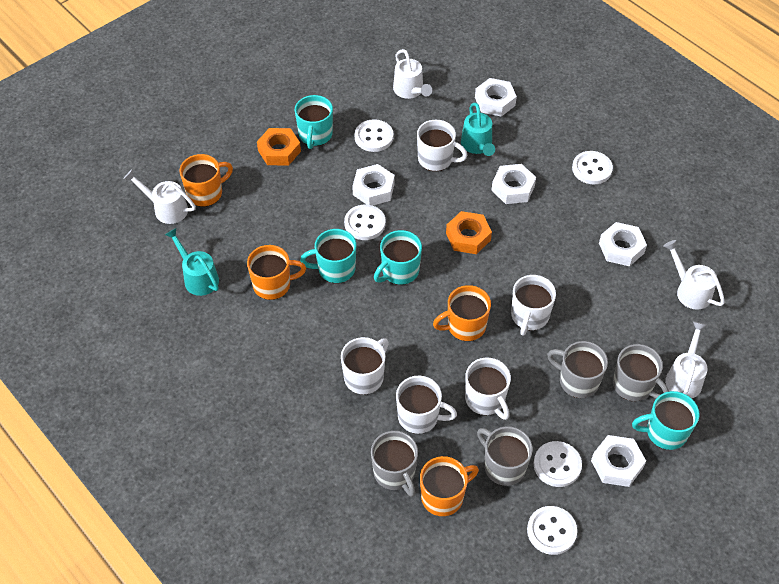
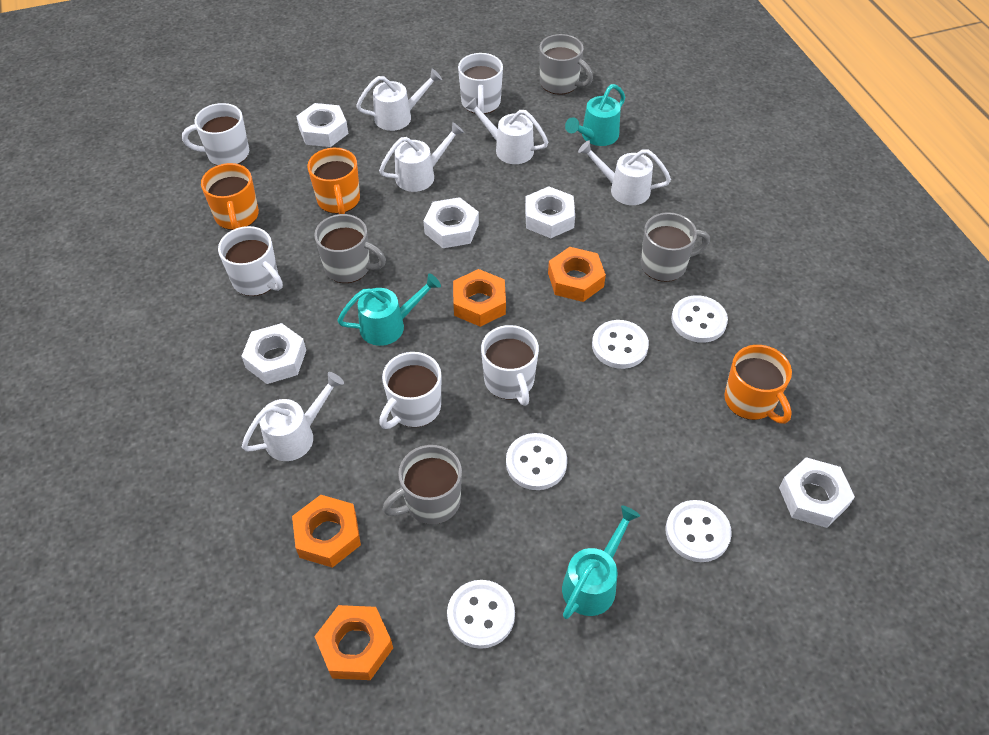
orange mug: 4 -> 3
orange nut: 2 -> 4
turquoise mug: 4 -> 0
turquoise watering can: 2 -> 3
white watering can: 4 -> 5

